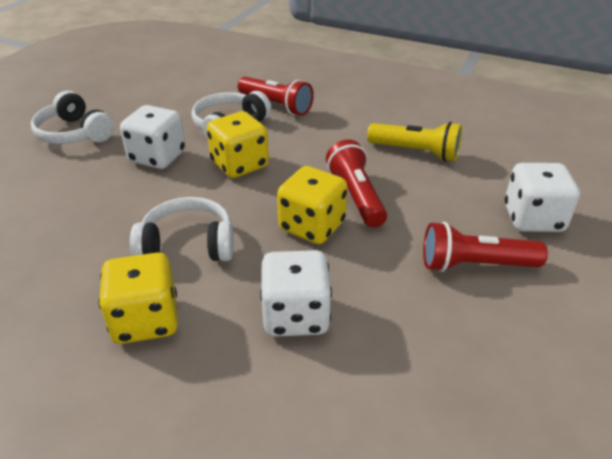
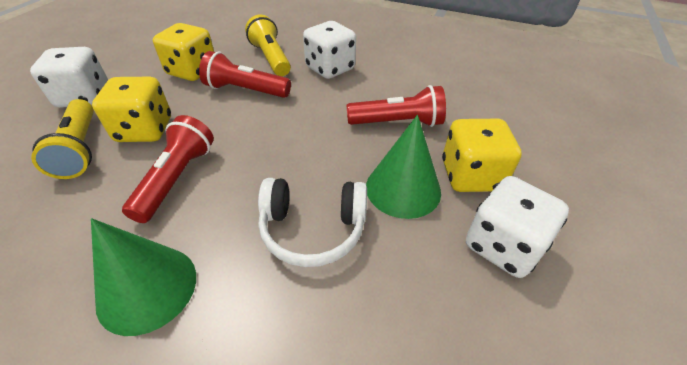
green cone: 0 -> 2
white headphones: 3 -> 1
yellow flashlight: 1 -> 2

